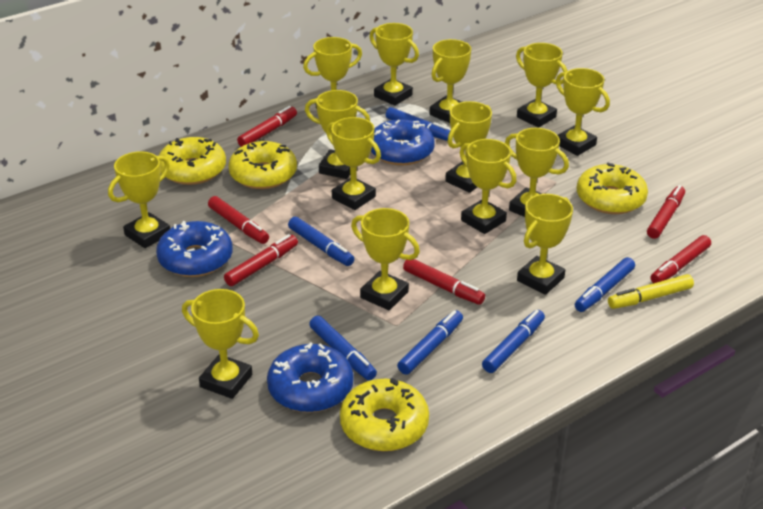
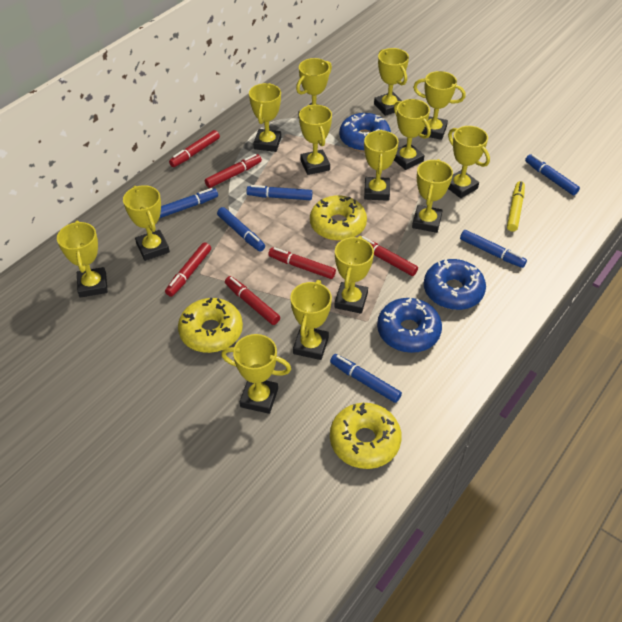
yellow donut: 4 -> 3

